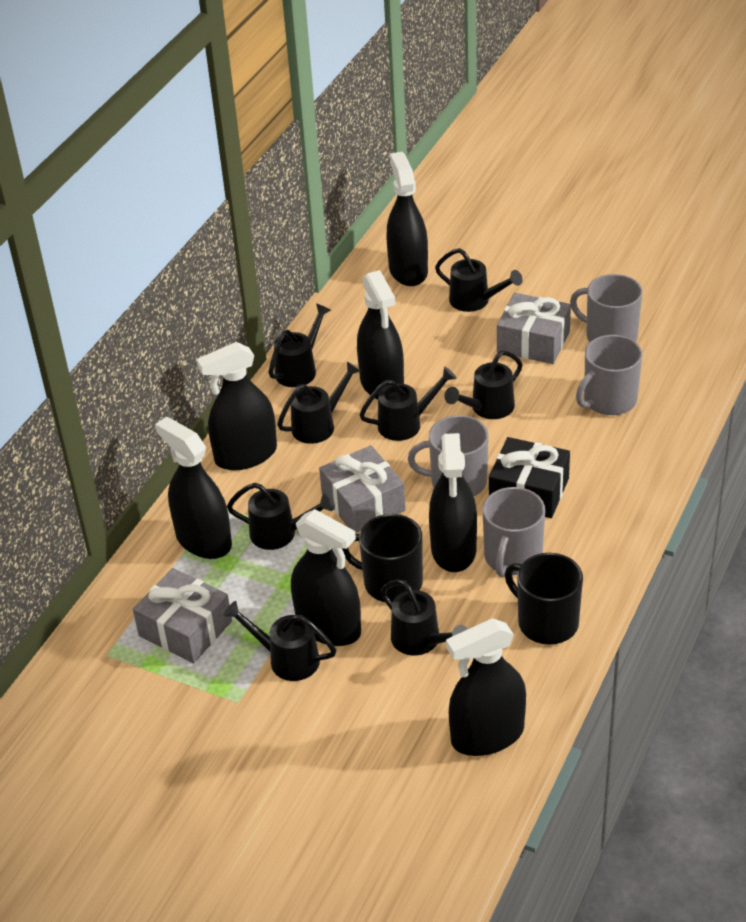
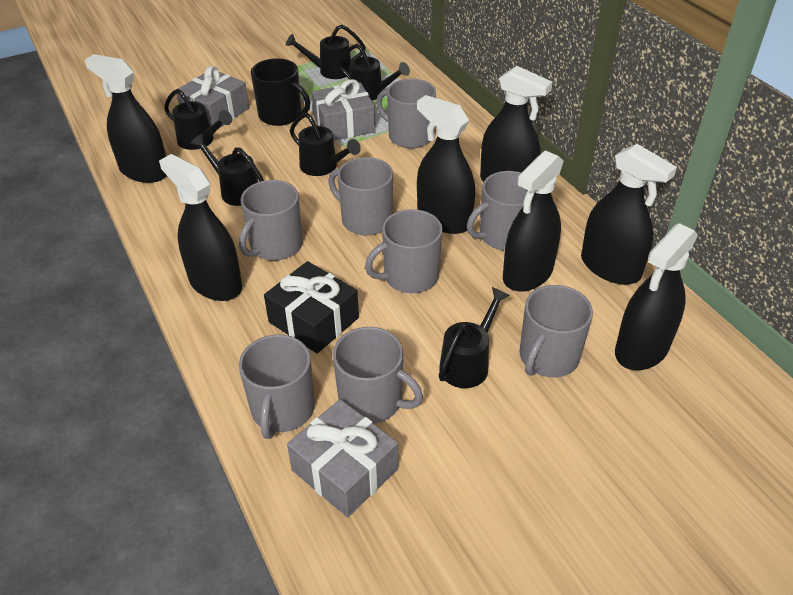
black mug: 2 -> 1
black watering can: 8 -> 6
grey mug: 4 -> 8

